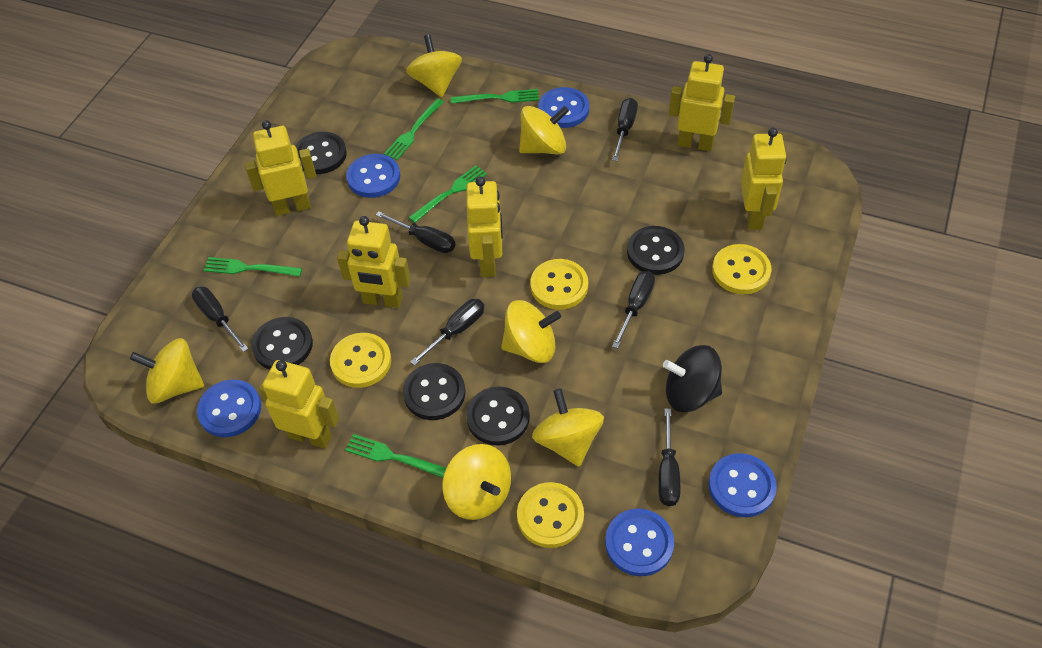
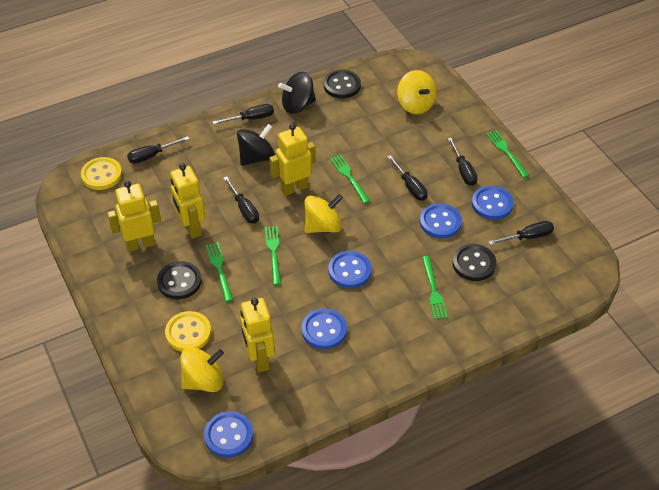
black button: 5 -> 3
black spinning top: 1 -> 2
yellow button: 4 -> 2
yellow robot: 6 -> 4
yellow spinning top: 6 -> 3

